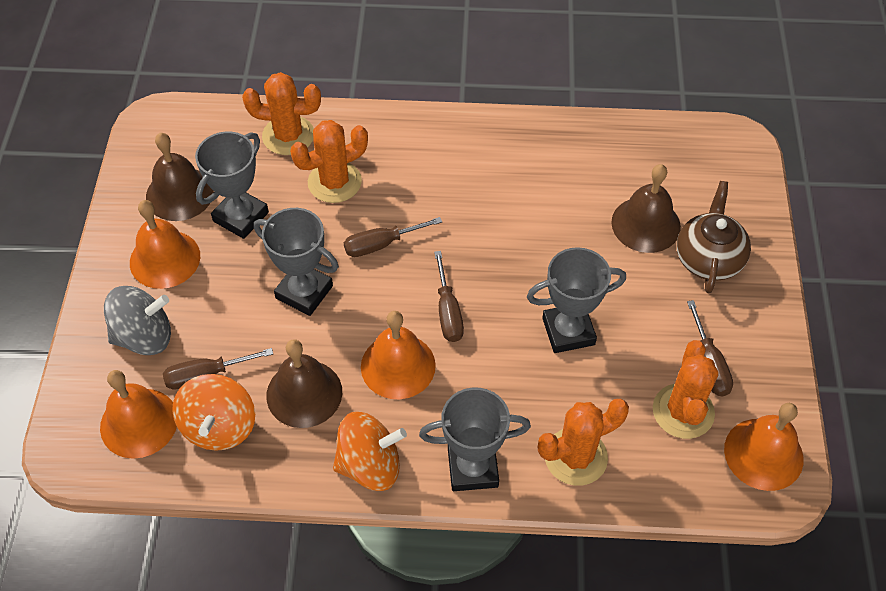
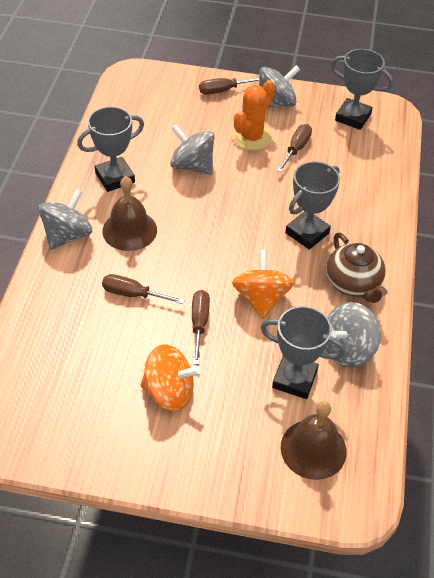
brown bell: 3 -> 2
grey spinning top: 1 -> 4
orange bell: 4 -> 0
orange cactus: 4 -> 1

